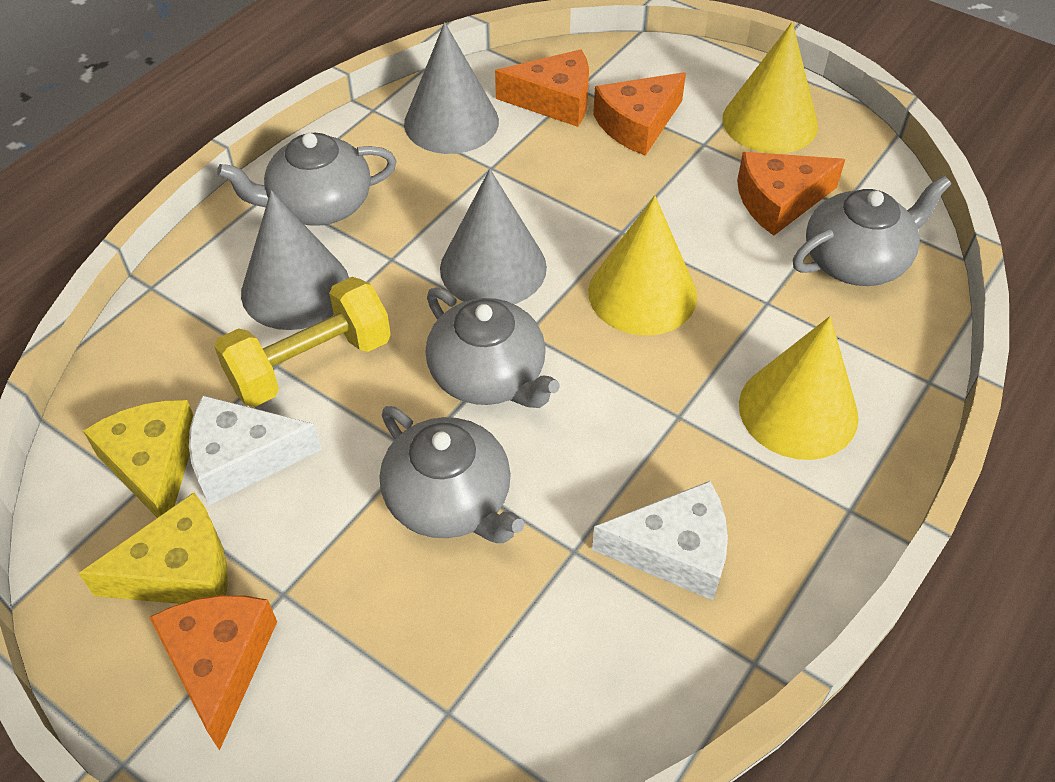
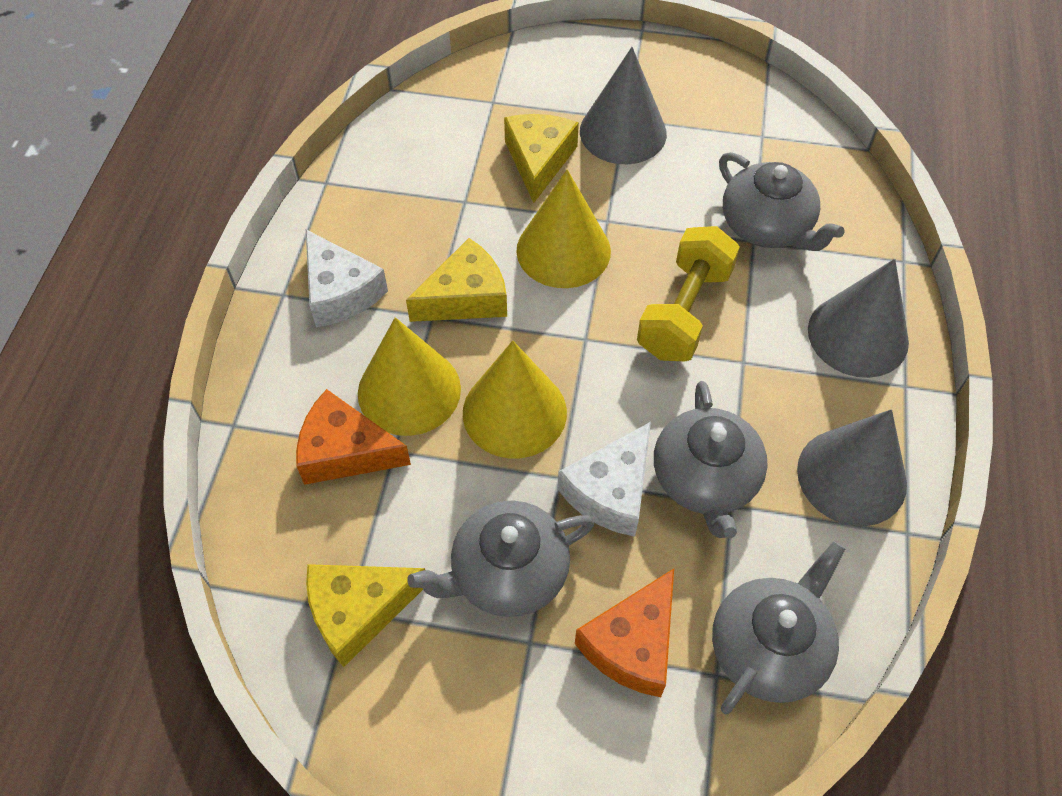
orange cheese: 4 -> 2
yellow cheese: 2 -> 3

